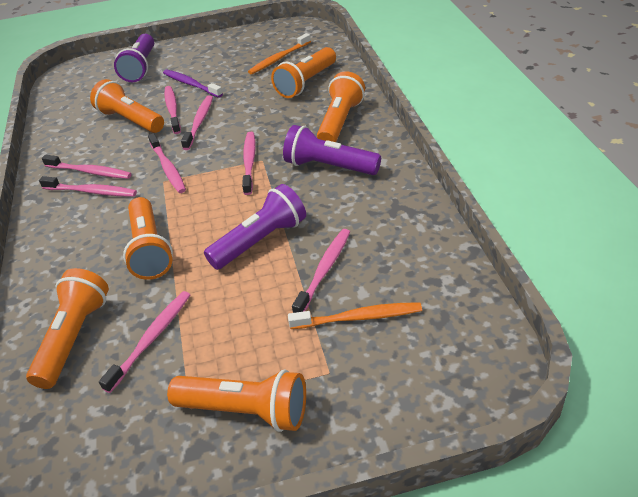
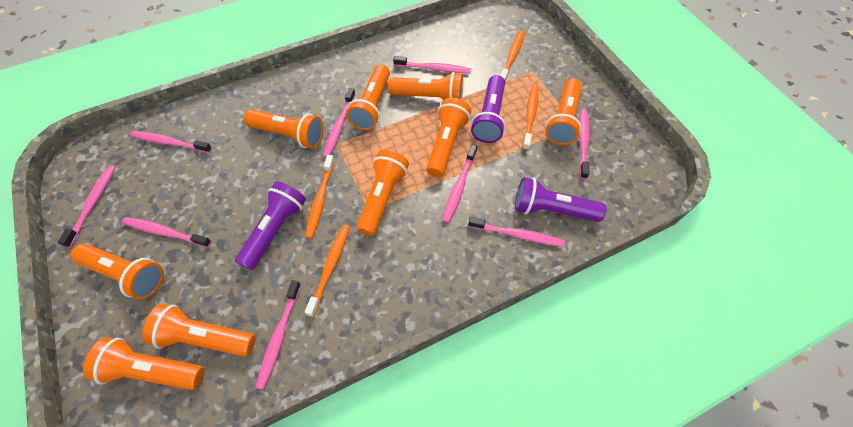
orange flashlight: 6 -> 9
orange toothbrush: 2 -> 4
pink toothbrush: 8 -> 9
purple toothbrush: 1 -> 0

